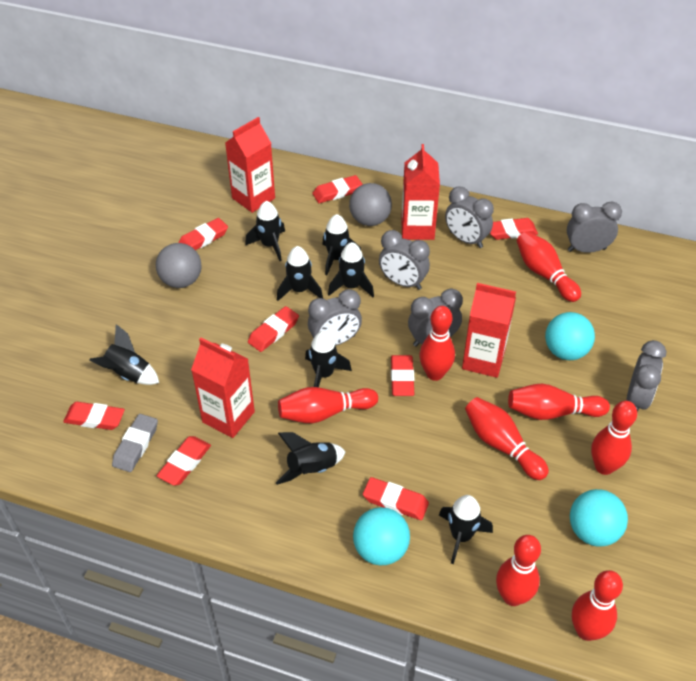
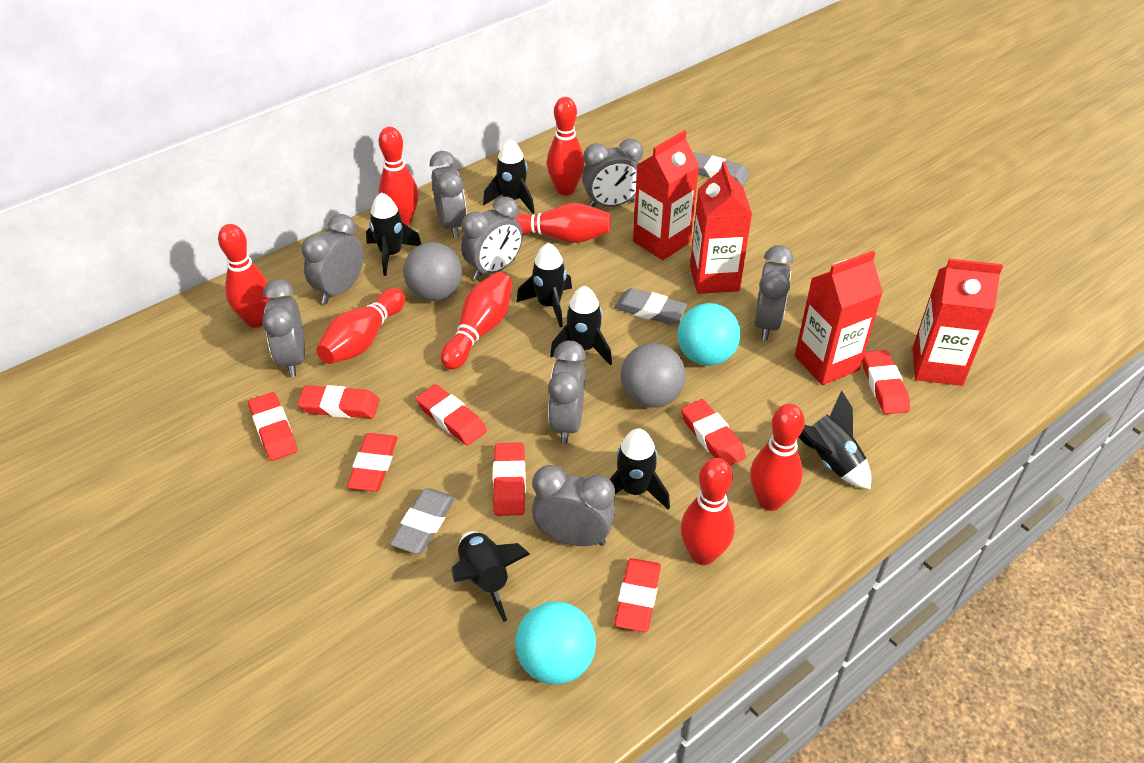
black rocket: 8 -> 7
grey clock: 6 -> 8
grey eraser: 1 -> 3
turquoise ball: 3 -> 2

